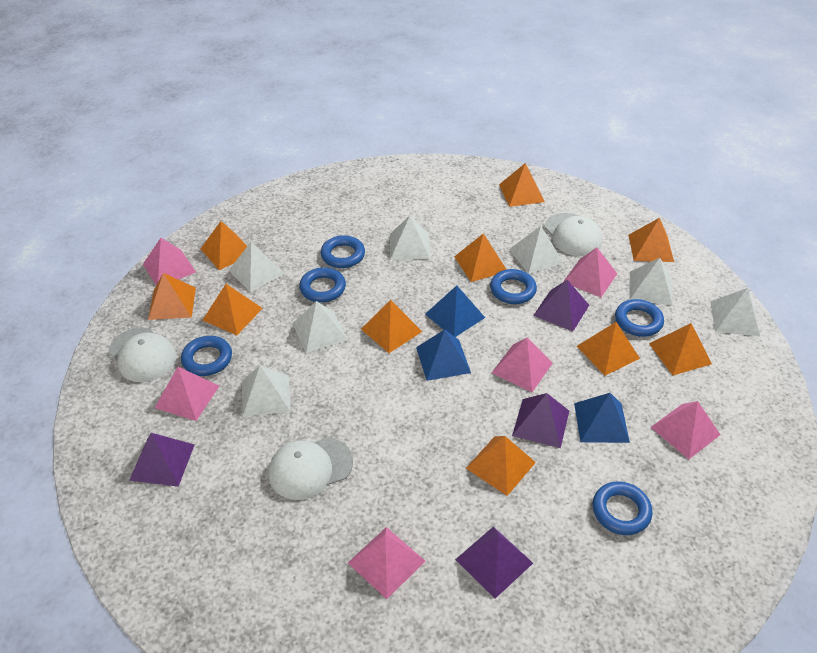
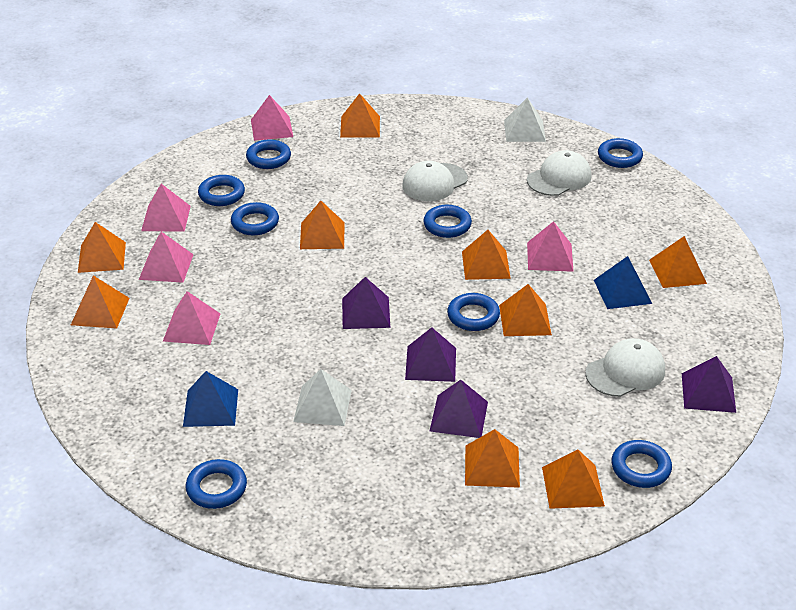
blue pyramid: 3 -> 2
blue ring: 6 -> 8
orange pyramid: 10 -> 9
pink pyramid: 6 -> 5
white pyramid: 7 -> 2

